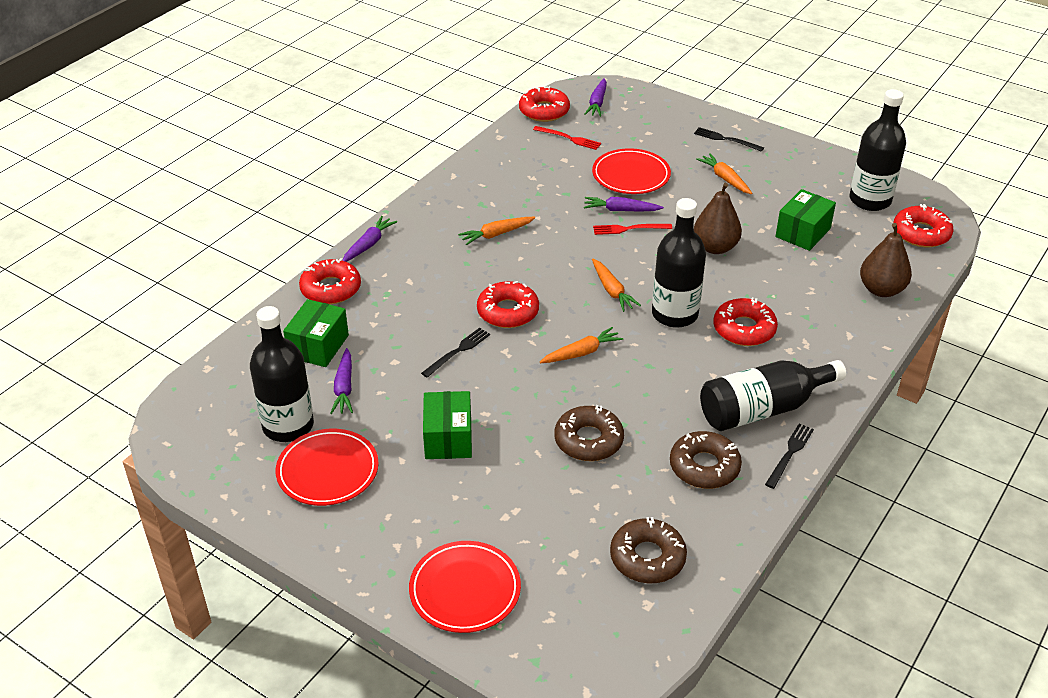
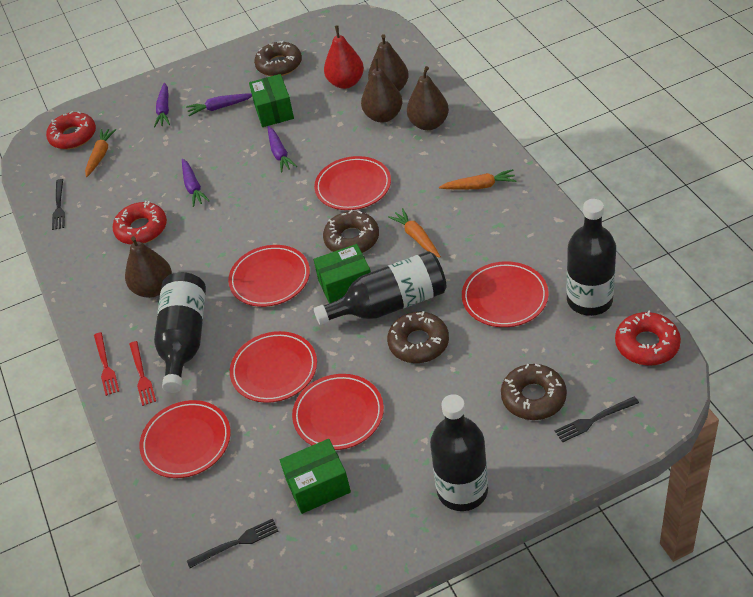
brown donut: 3 -> 4
brown pear: 2 -> 4
orange carrot: 4 -> 3
red donut: 5 -> 3
red pear: 0 -> 1
red plate: 3 -> 6

